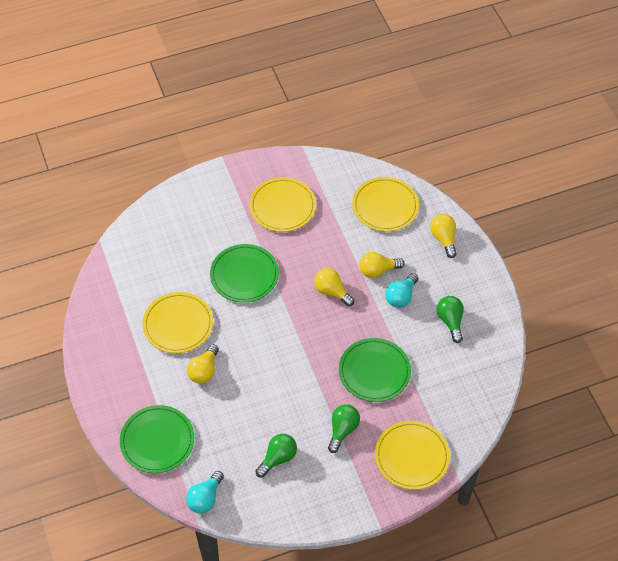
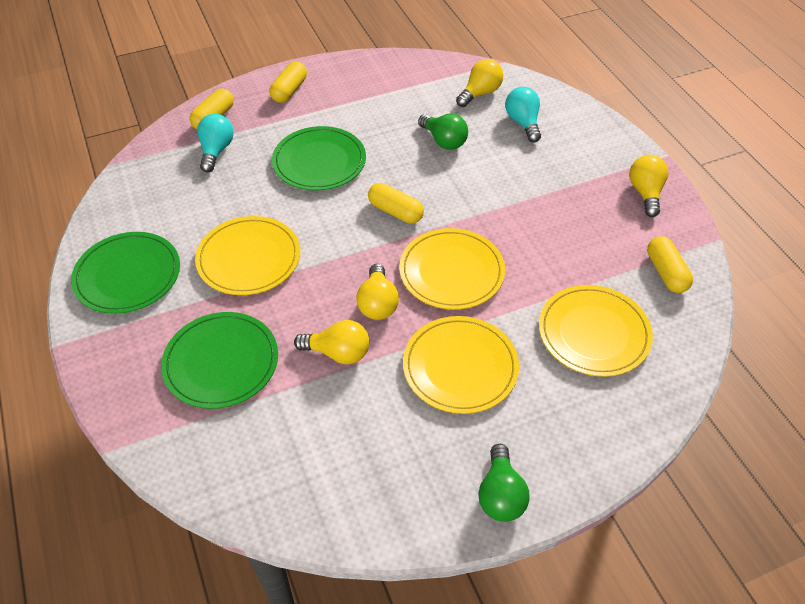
green light bulb: 3 -> 2
yellow capsule: 0 -> 4

